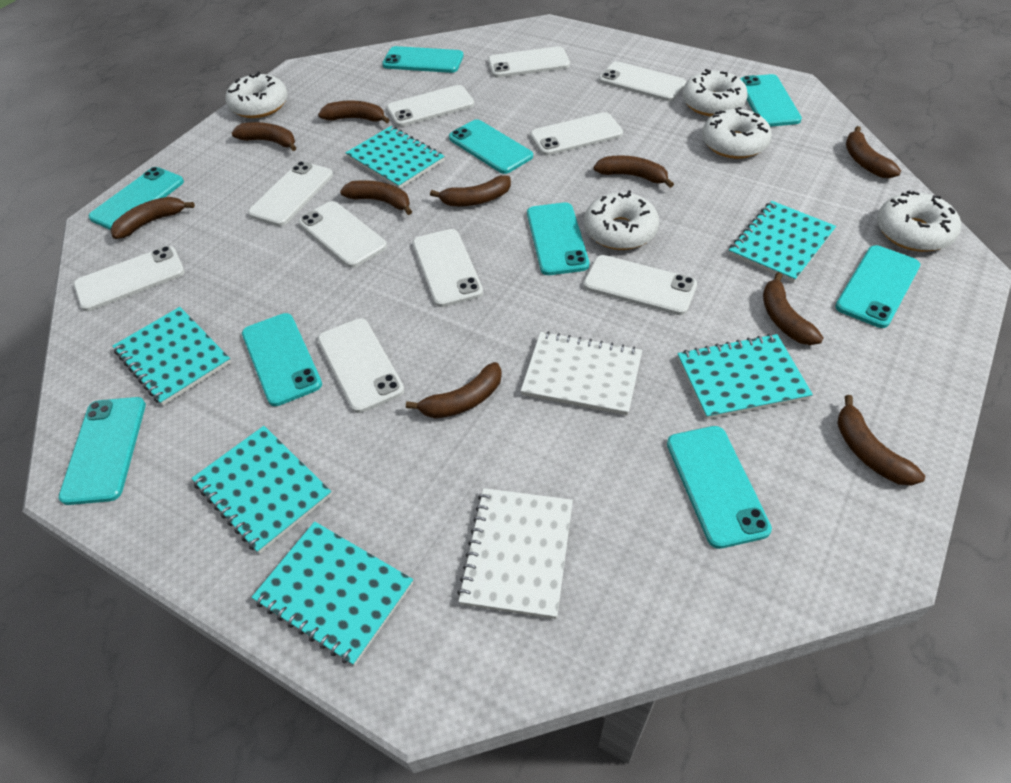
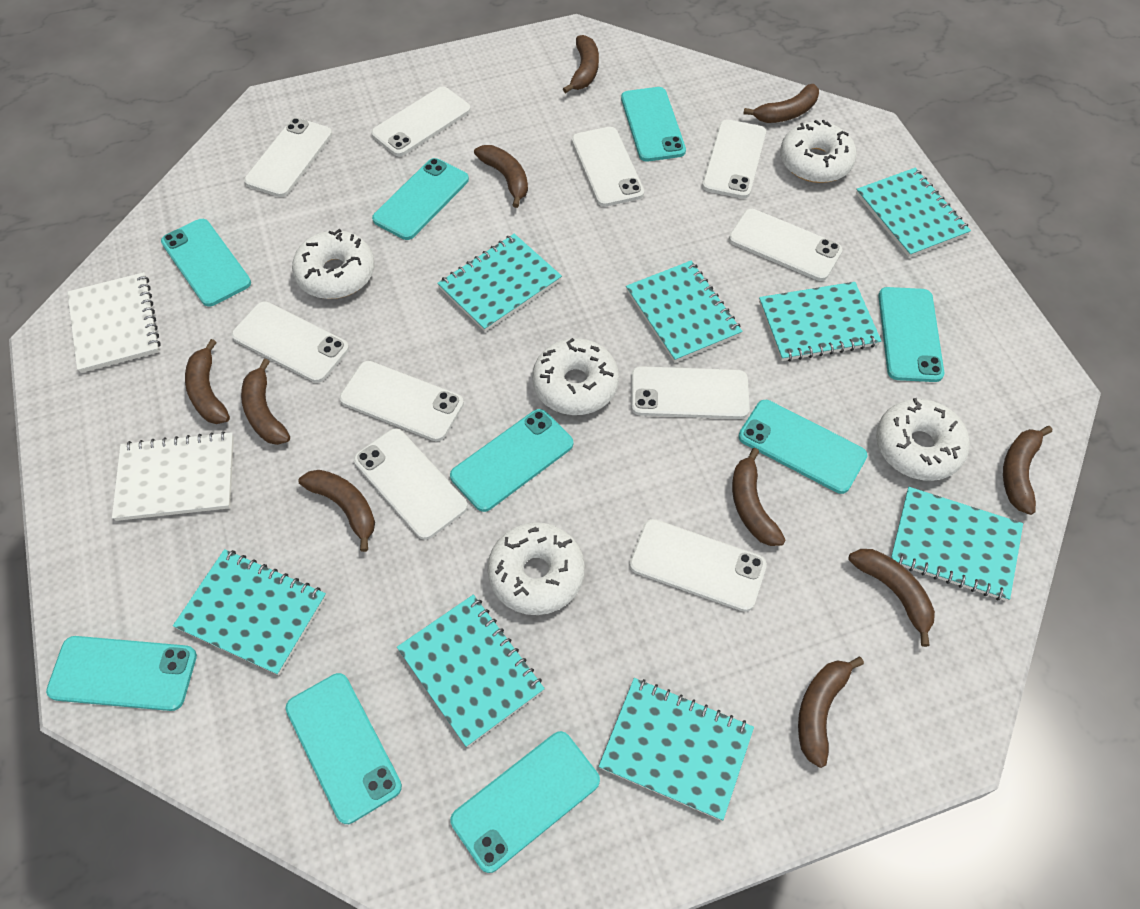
turquoise notebook: 6 -> 8

